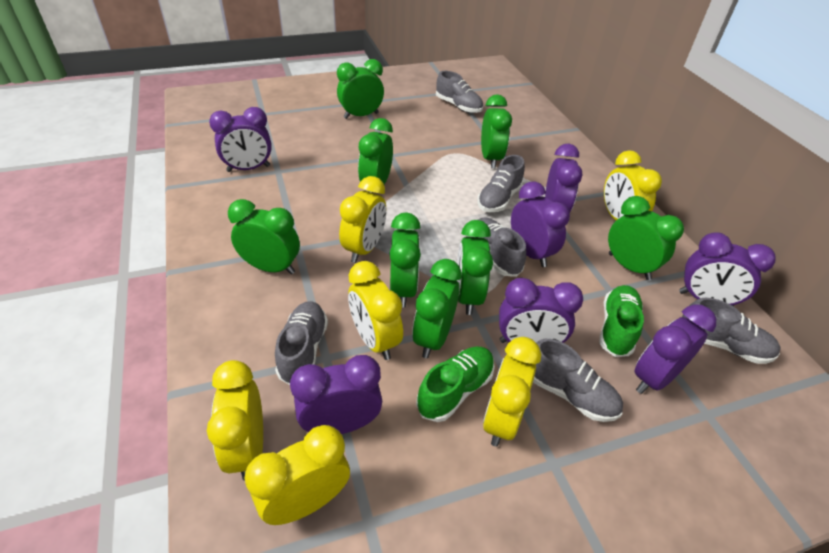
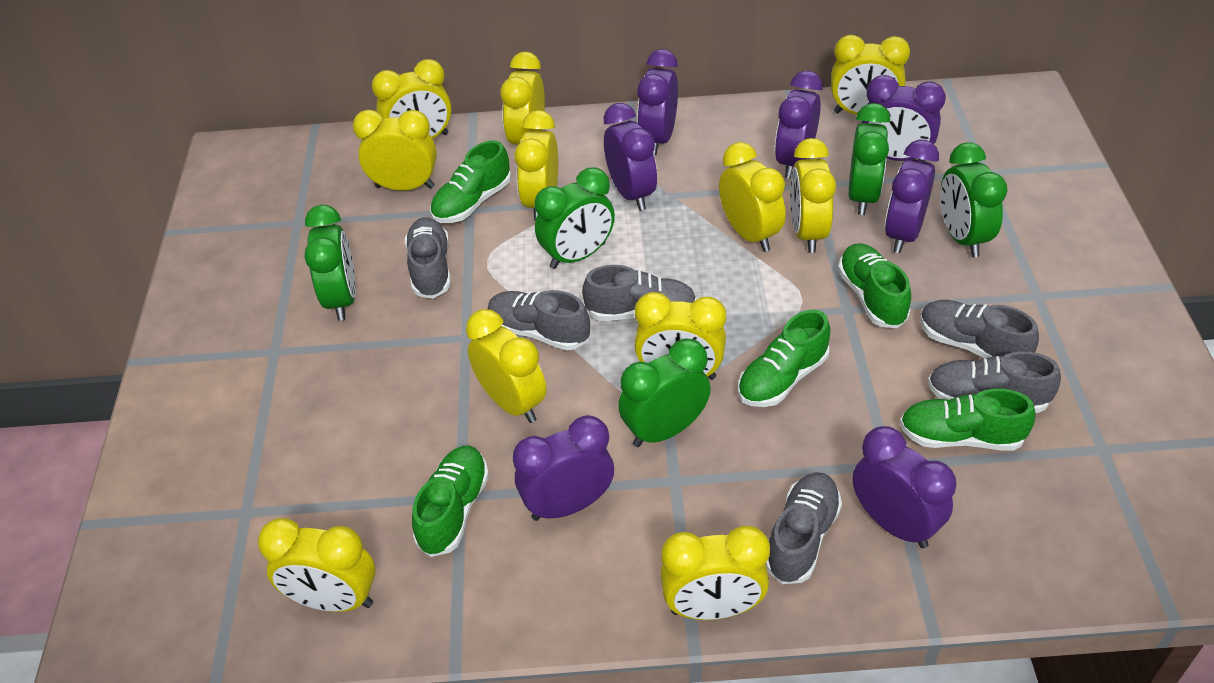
green clock: 8 -> 5
green shoe: 2 -> 5
yellow clock: 6 -> 11

